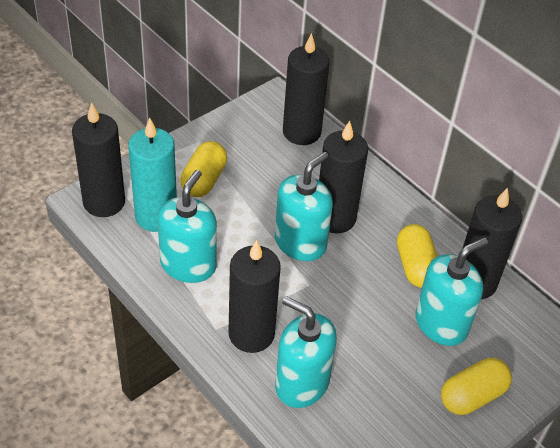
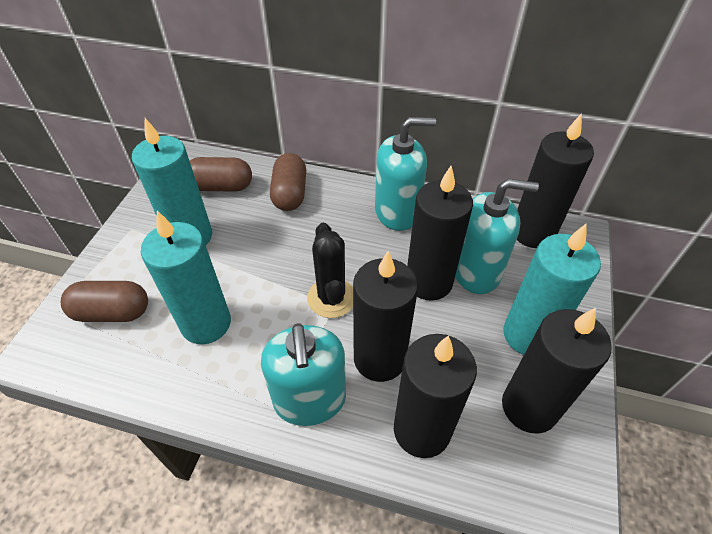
black cactus: 0 -> 1
brown capsule: 0 -> 3
turquoise candle: 1 -> 3
turquoise soap dispenser: 4 -> 3
yellow capsule: 3 -> 0

